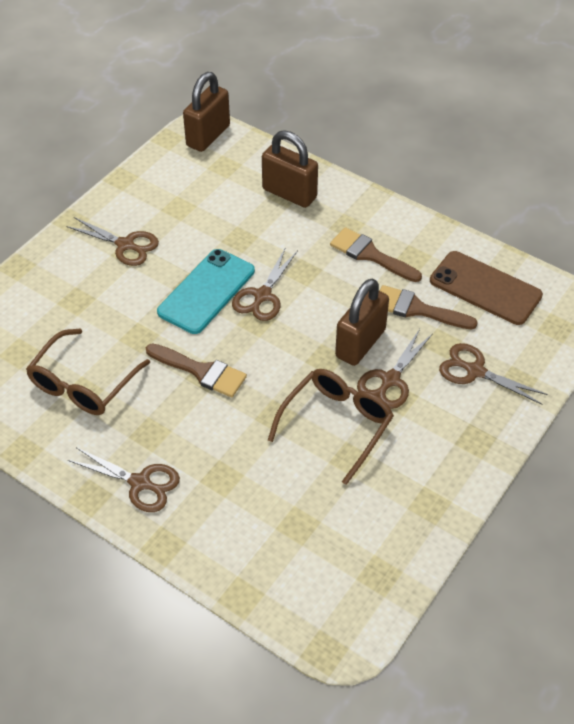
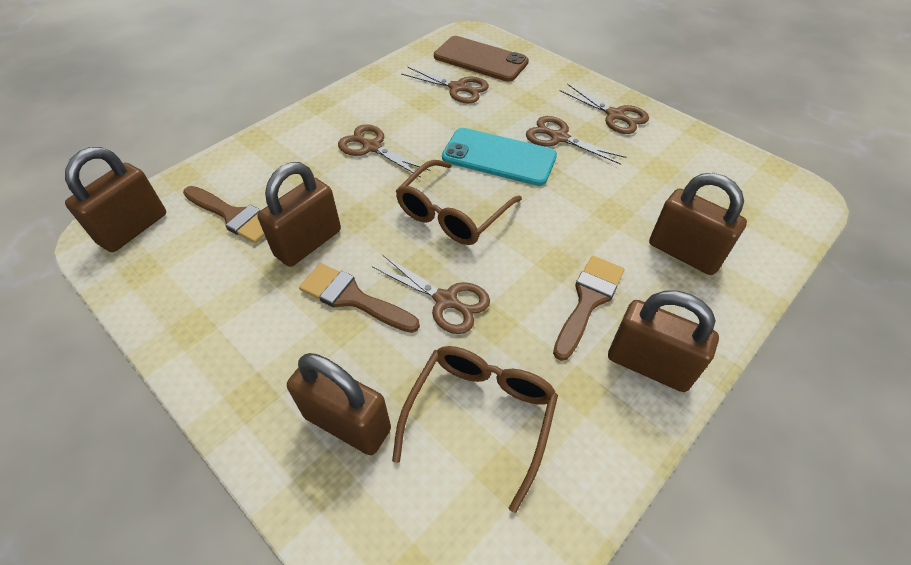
brown padlock: 3 -> 5

